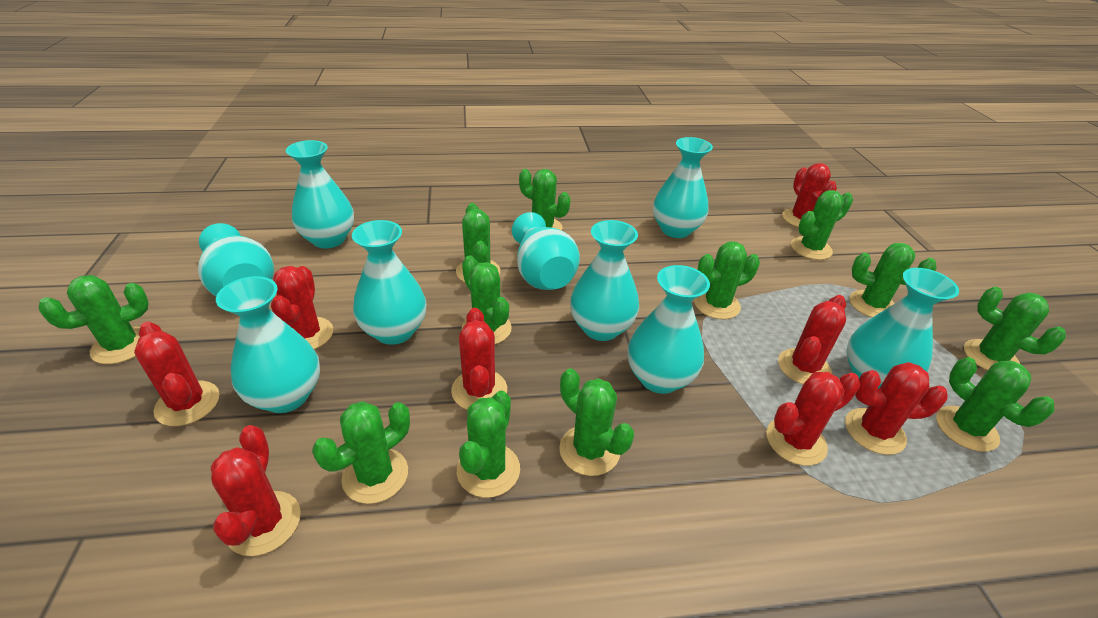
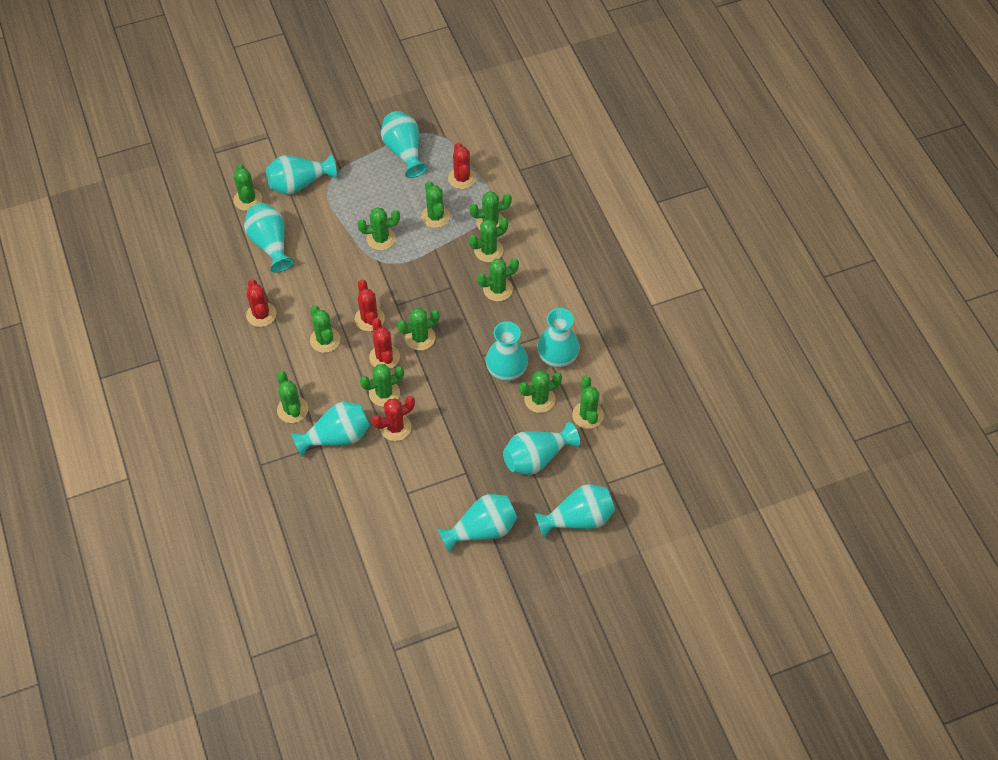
red cactus: 8 -> 5

